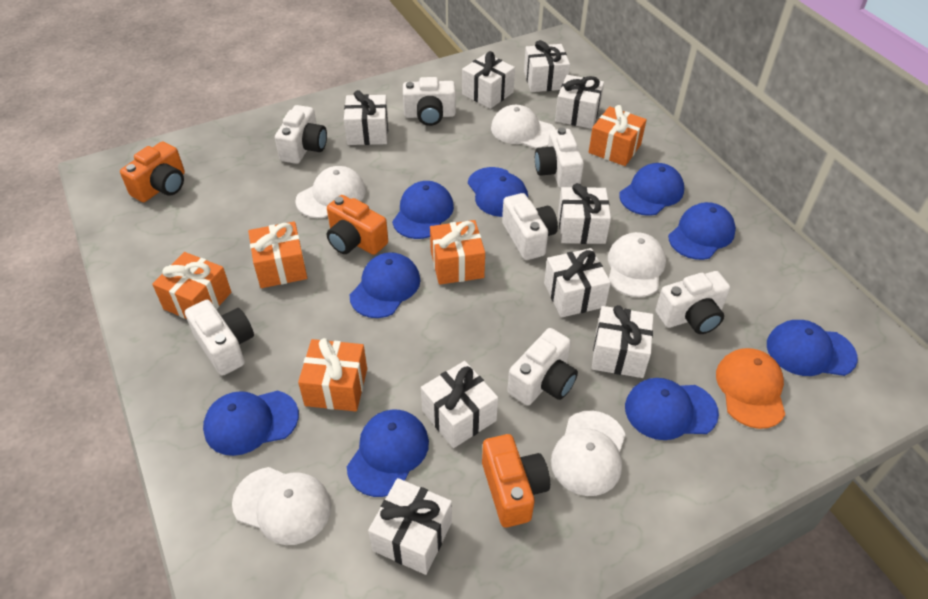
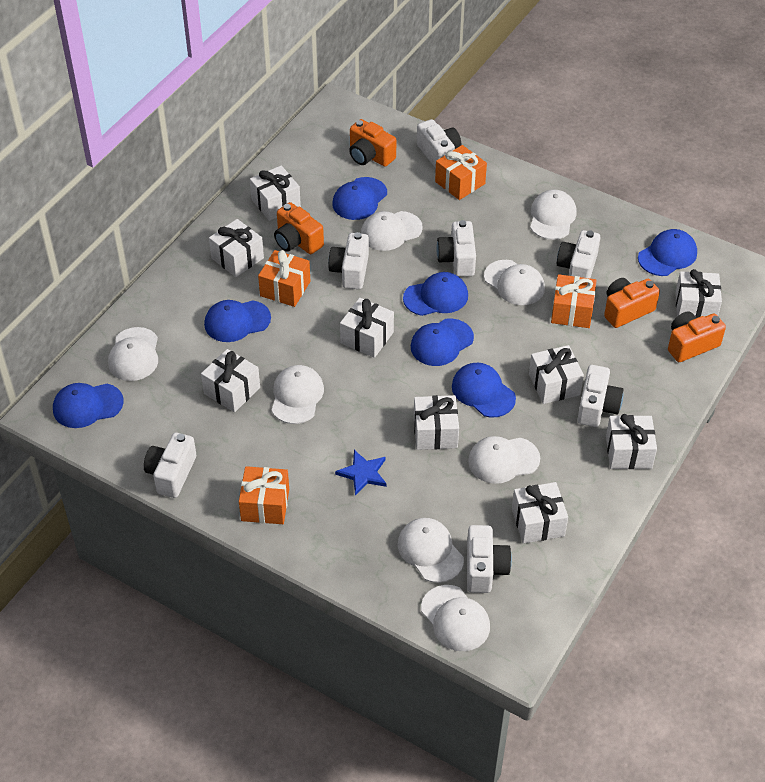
blue cap: 9 -> 7
blue star: 0 -> 1
orange camera: 3 -> 4
orange cap: 1 -> 0
orange gift: 5 -> 4
white cap: 5 -> 8

